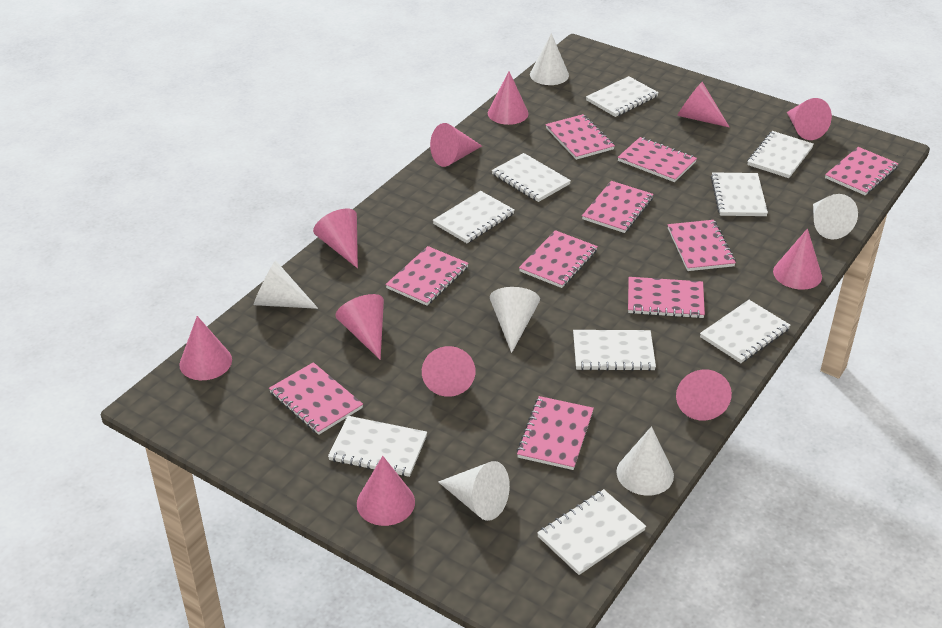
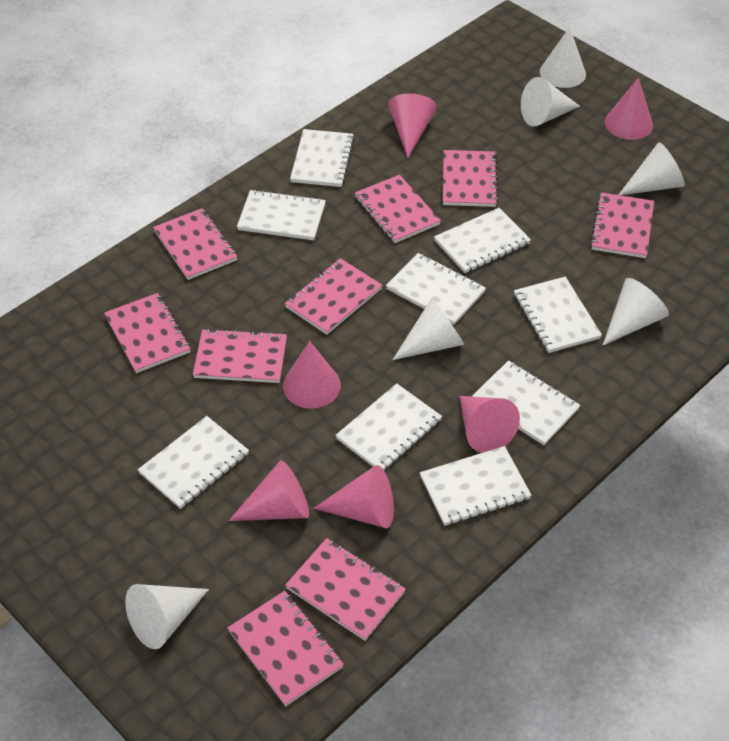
pink cone: 11 -> 6
pink notebook: 10 -> 9

